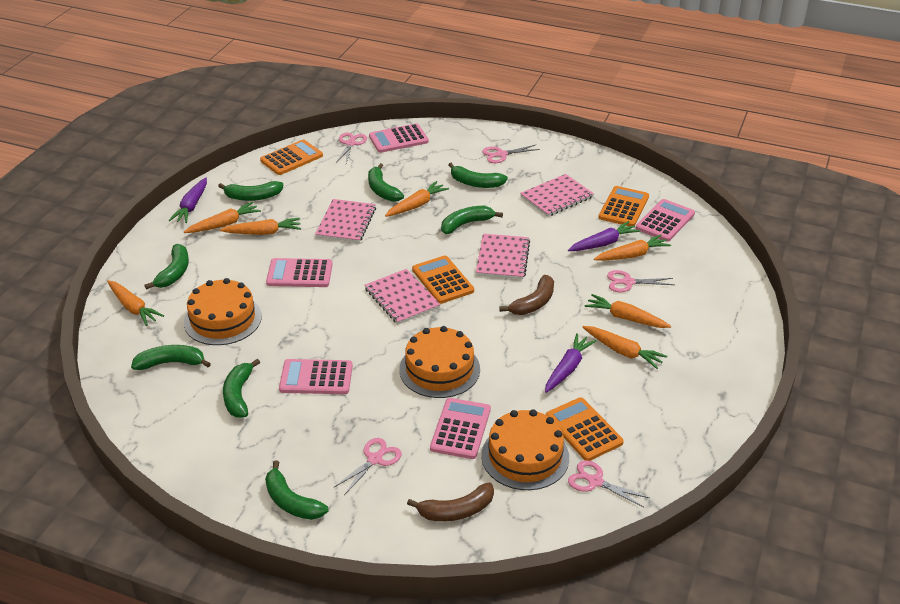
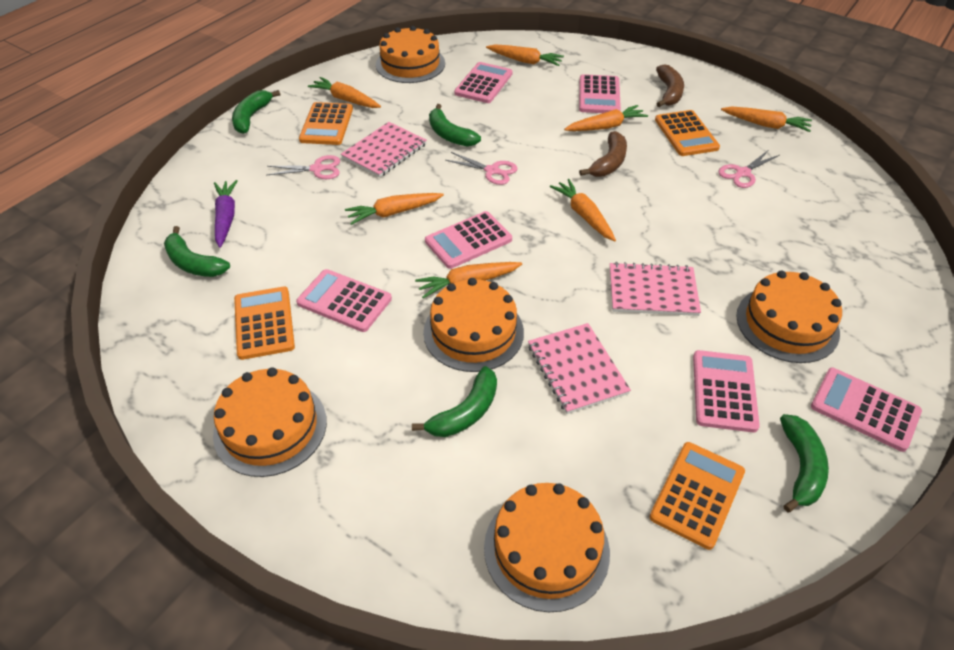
green banana: 8 -> 5
orange cake: 3 -> 5
pink calculator: 5 -> 6
pink notebook: 4 -> 3
pink scissors: 5 -> 3
purple carrot: 3 -> 1

